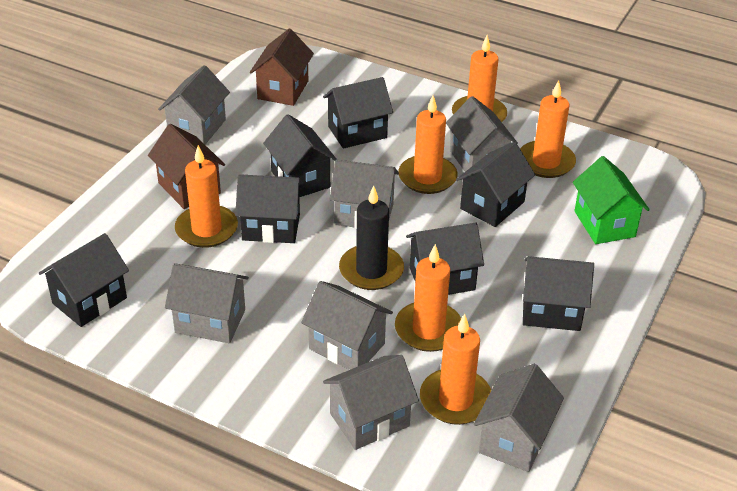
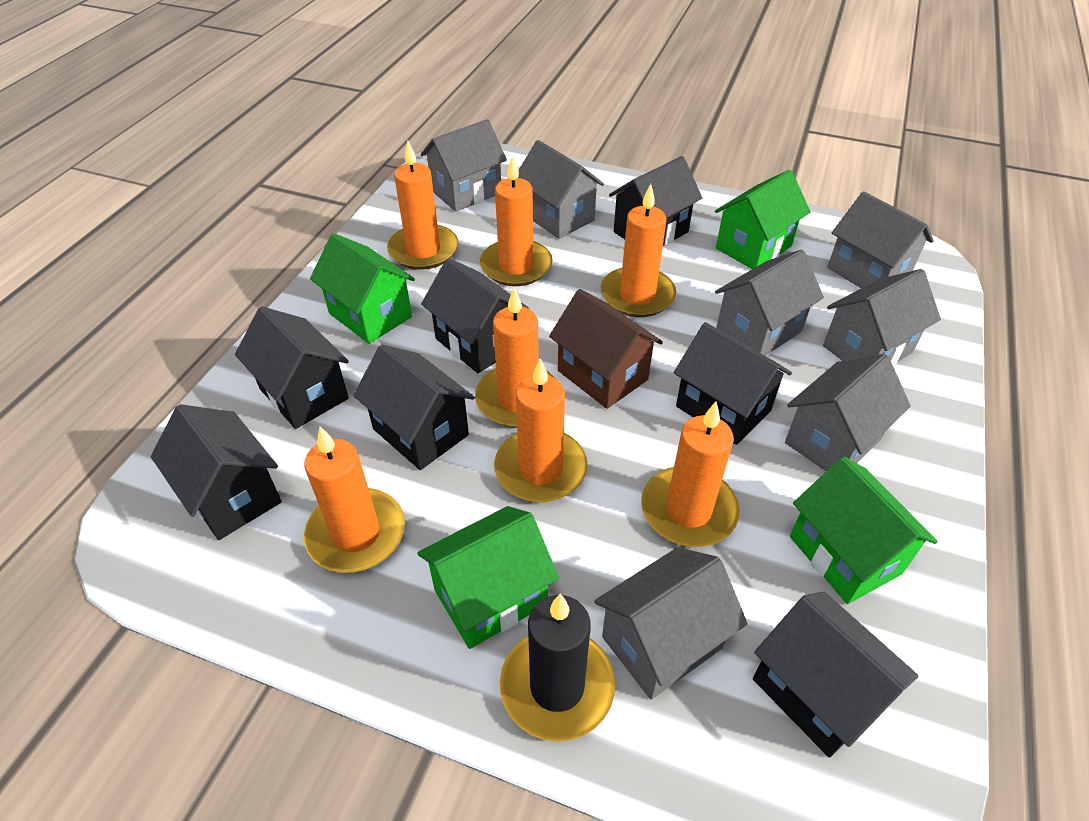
brown house: 2 -> 1
green house: 1 -> 4
orange candle: 6 -> 7

